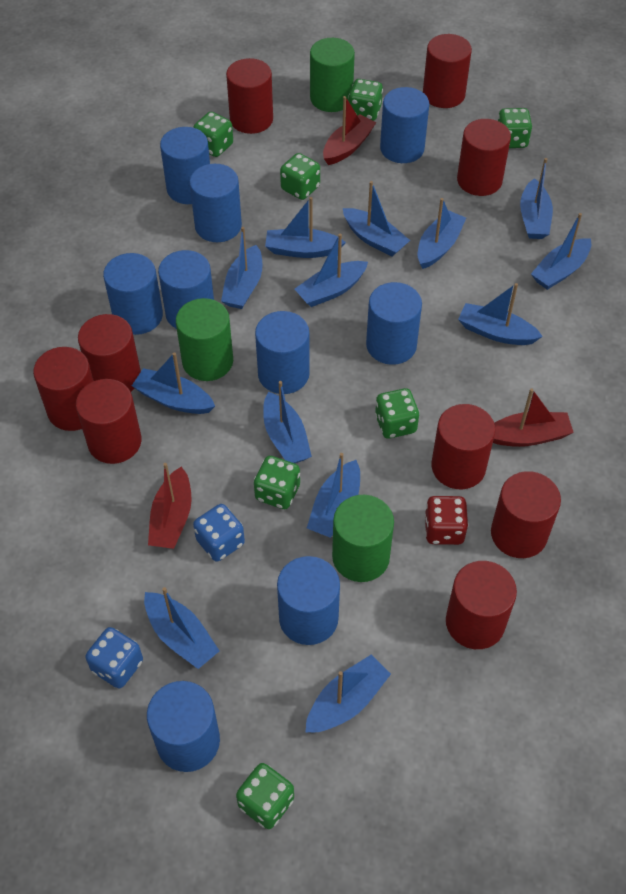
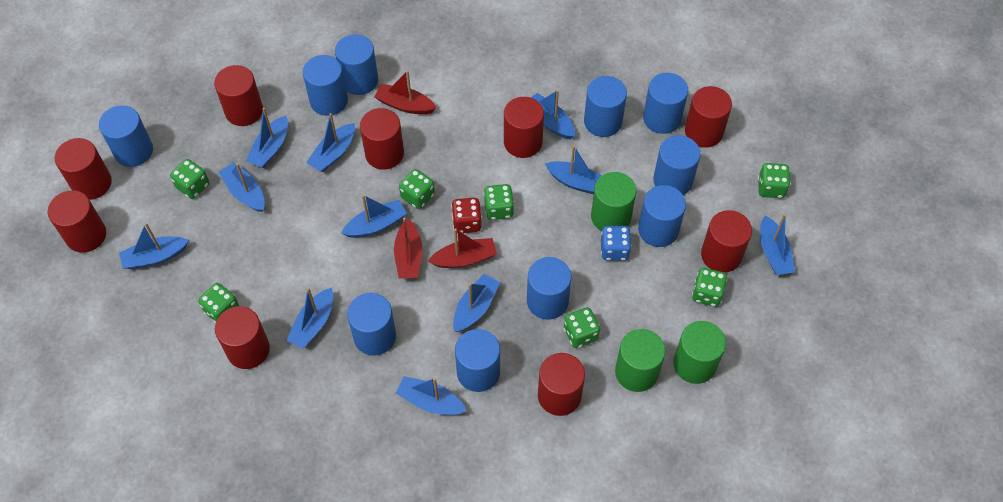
blue boat: 13 -> 11
blue cylinder: 9 -> 10
blue dice: 2 -> 1

